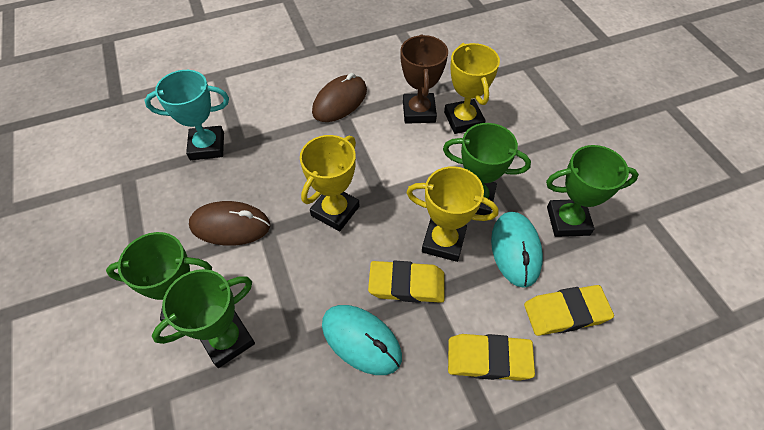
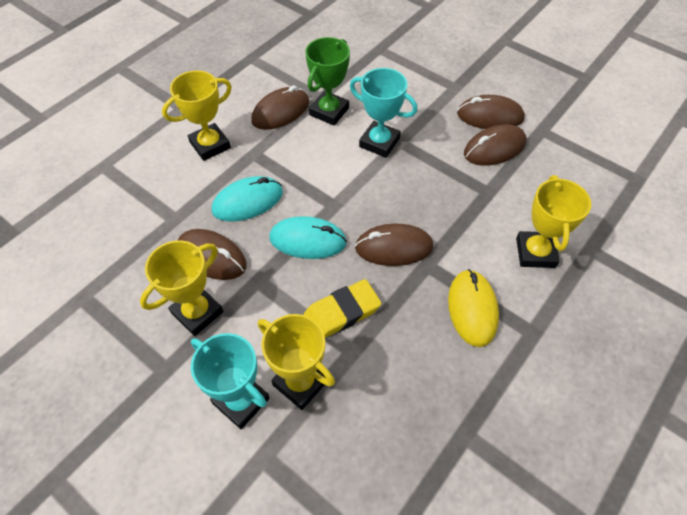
brown mouse: 2 -> 5
brown trophy: 1 -> 0
green trophy: 4 -> 1
turquoise trophy: 1 -> 2
yellow eraser: 3 -> 1
yellow mouse: 0 -> 1
yellow trophy: 3 -> 4

